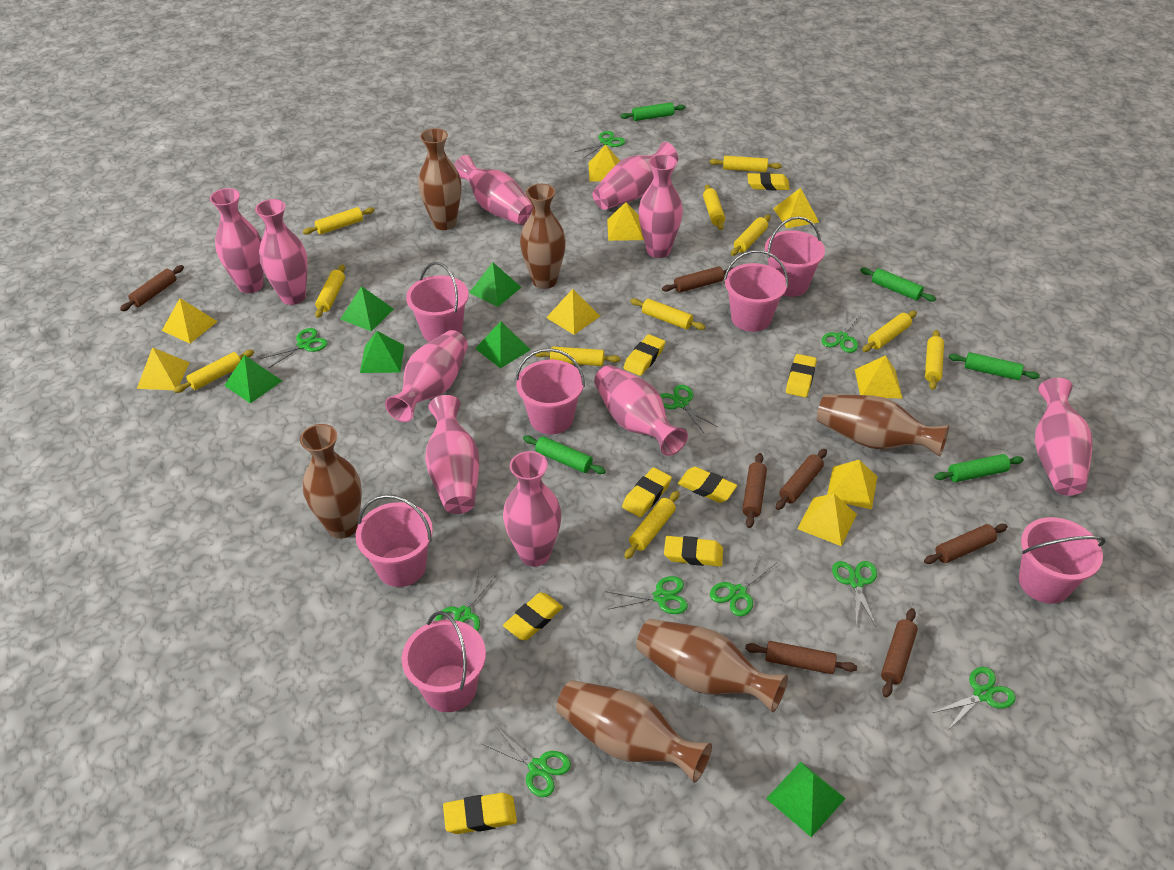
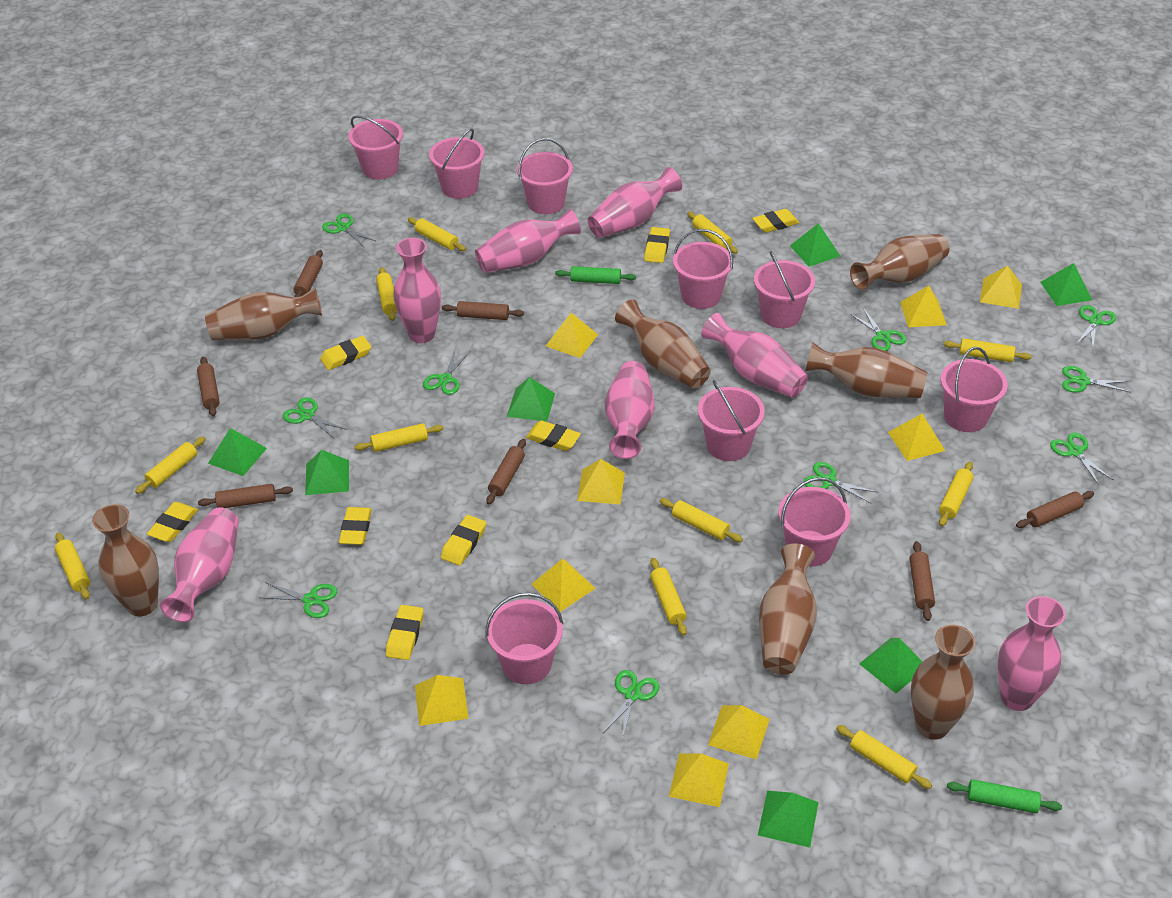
brown vase: 6 -> 7
green pyramid: 6 -> 7
green rolling pin: 5 -> 2
pink bucket: 7 -> 9
pink vase: 10 -> 7

